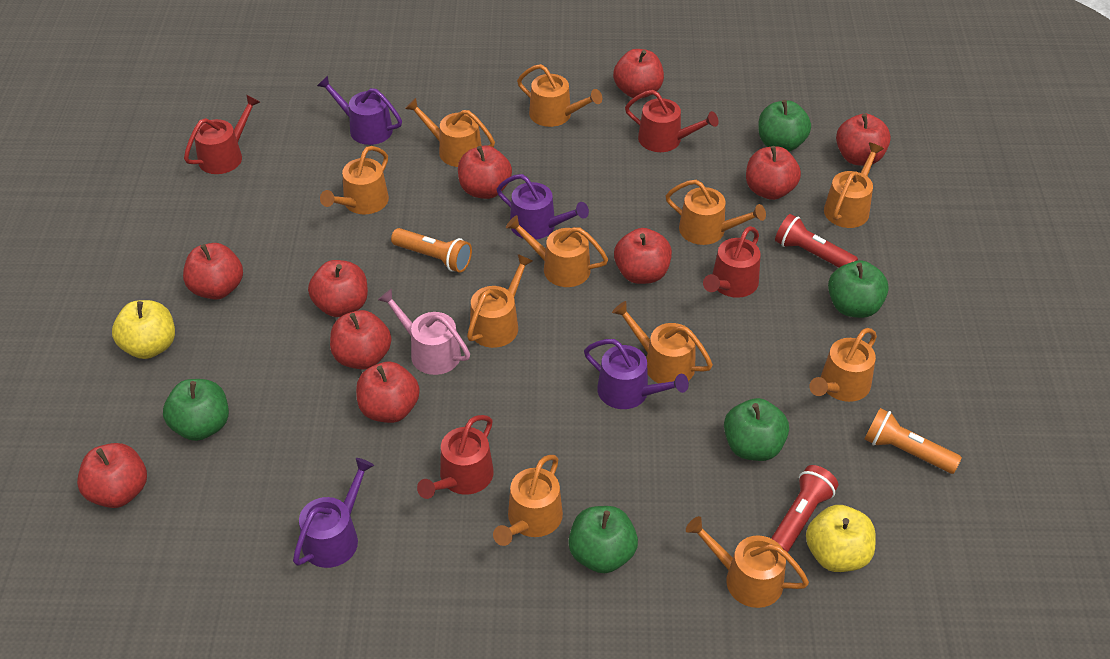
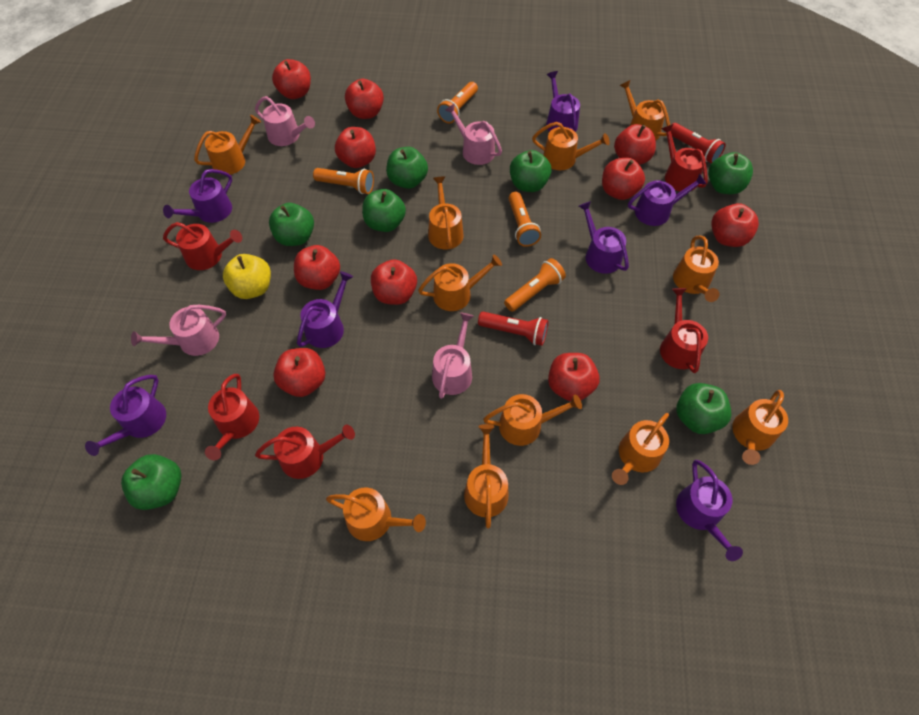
green apple: 5 -> 7
orange flashlight: 2 -> 4
pink watering can: 1 -> 4
purple watering can: 4 -> 7
red watering can: 4 -> 5
yellow apple: 2 -> 1

